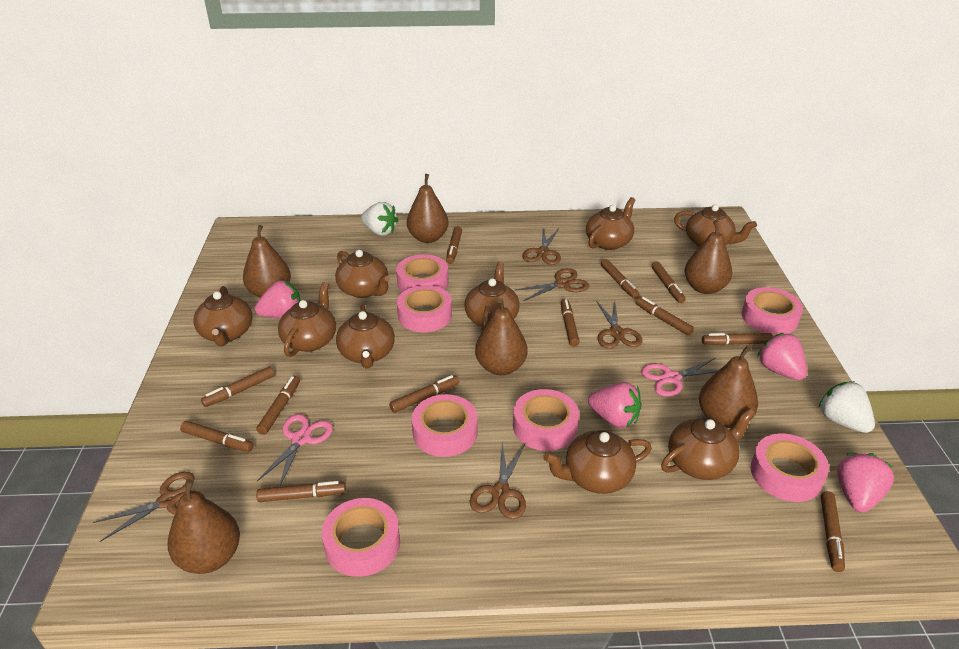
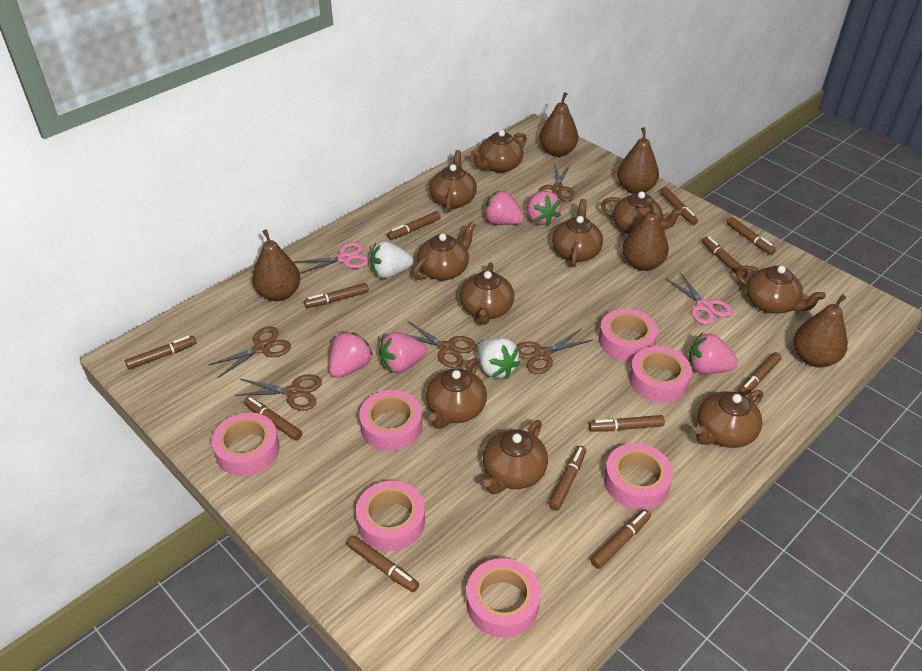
brown pear: 6 -> 5
brown teapot: 9 -> 10
pink strawberry: 4 -> 5

